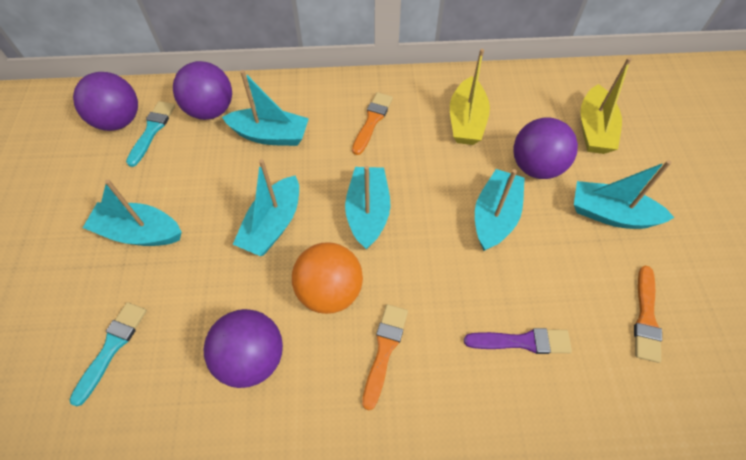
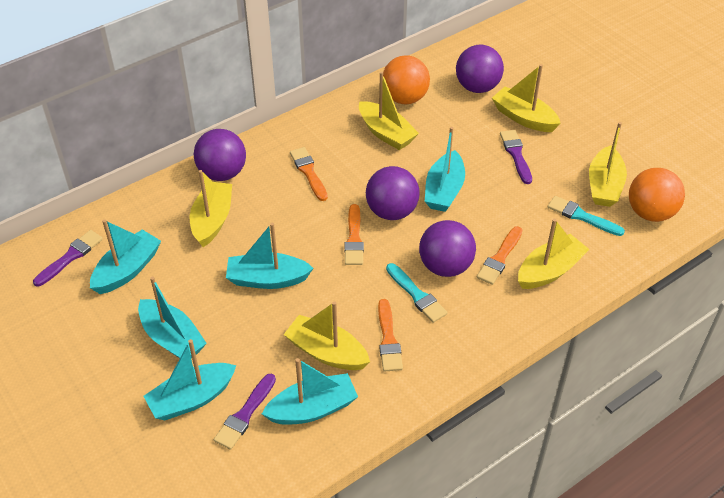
orange ball: 1 -> 2
orange brush: 3 -> 4
purple brush: 1 -> 3
yellow boat: 2 -> 6

